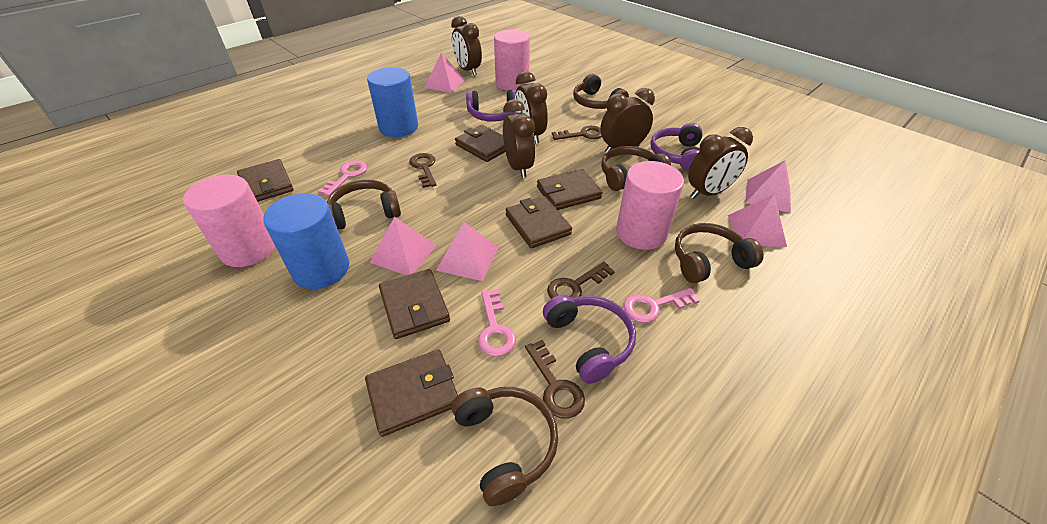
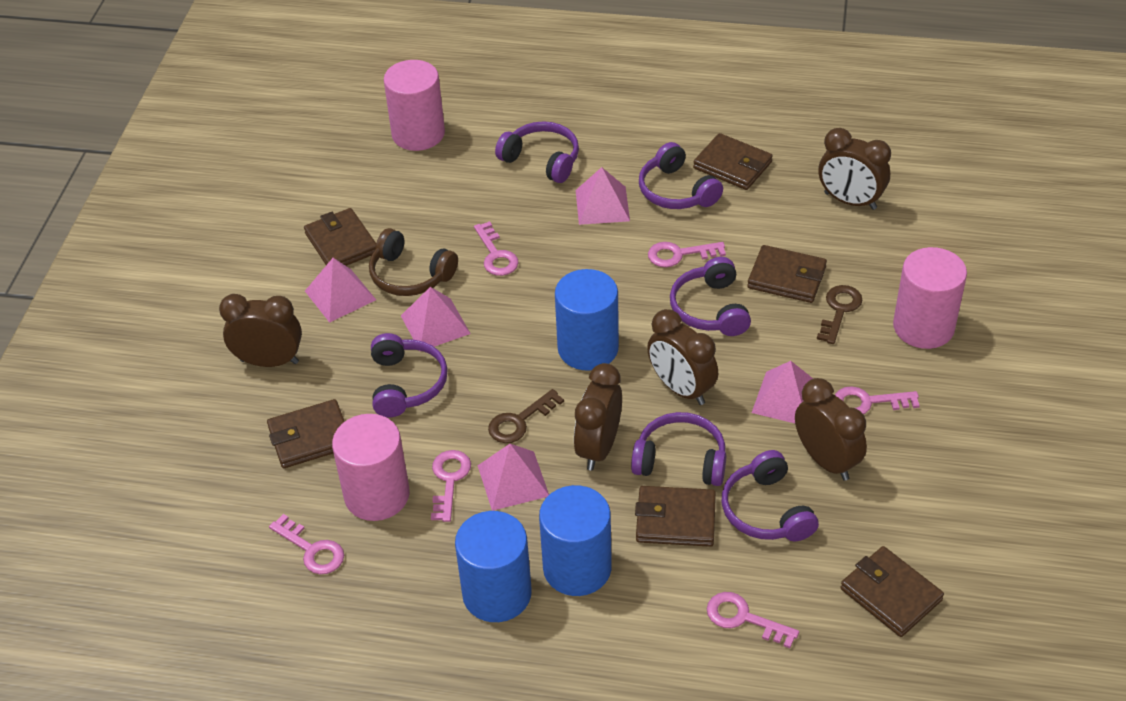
blue cylinder: 2 -> 3
brown headphones: 5 -> 1
brown key: 4 -> 2
pink key: 3 -> 6
purple headphones: 3 -> 6

